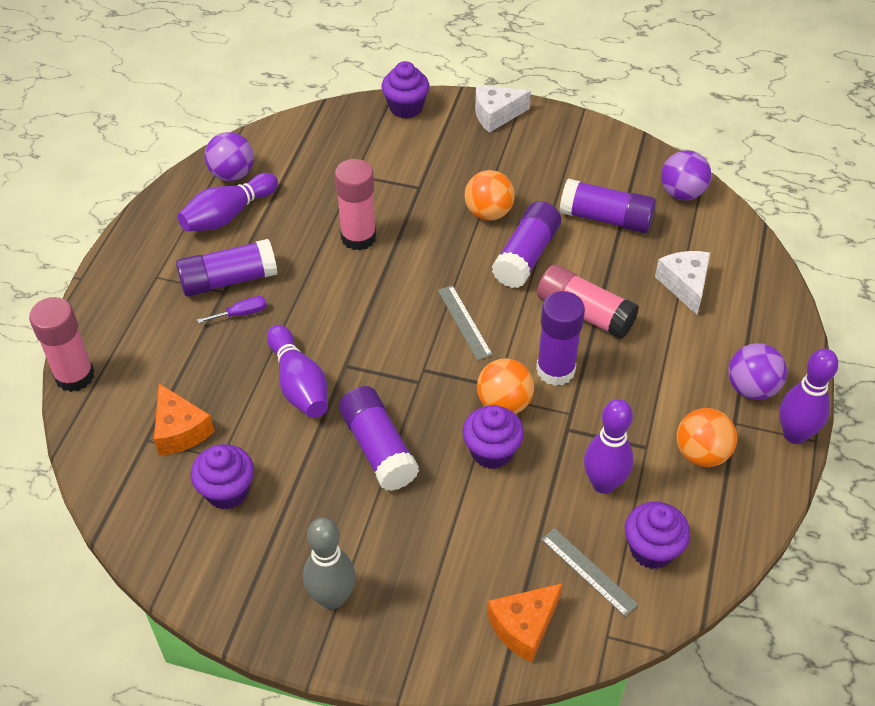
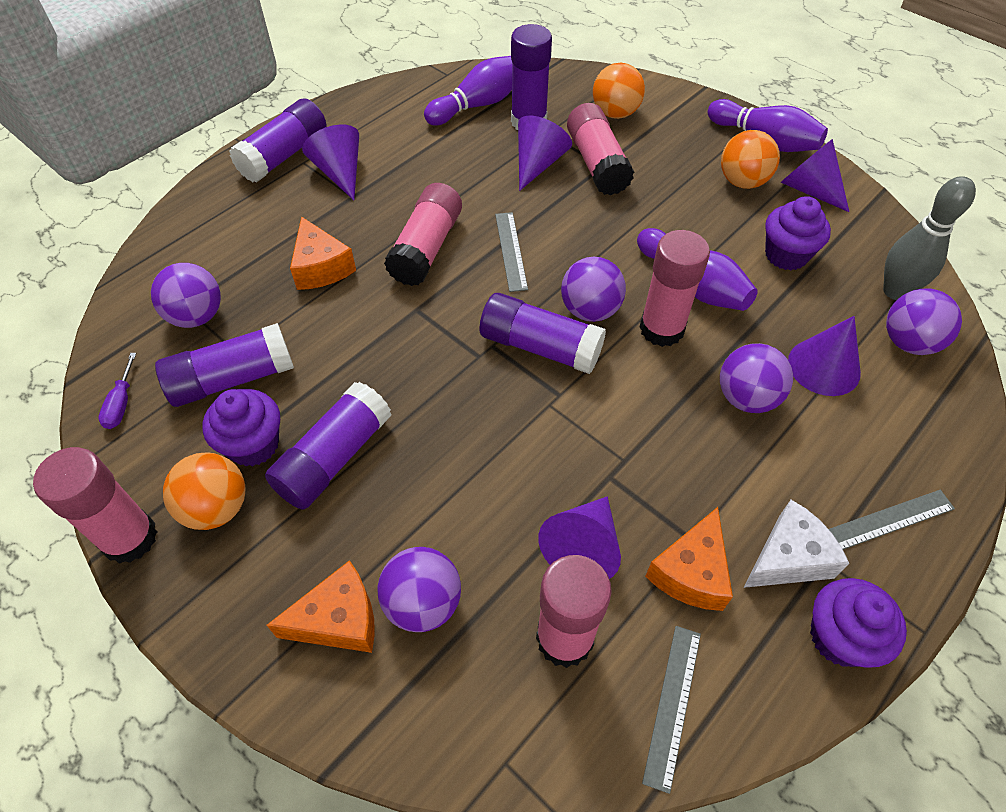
grey ruler: 2 -> 3
orange cheese: 2 -> 3
pink glue stick: 3 -> 5
purple ball: 3 -> 5
purple bowling pin: 4 -> 3
purple cone: 0 -> 5
purple cupcake: 4 -> 3
white cheese: 2 -> 1

